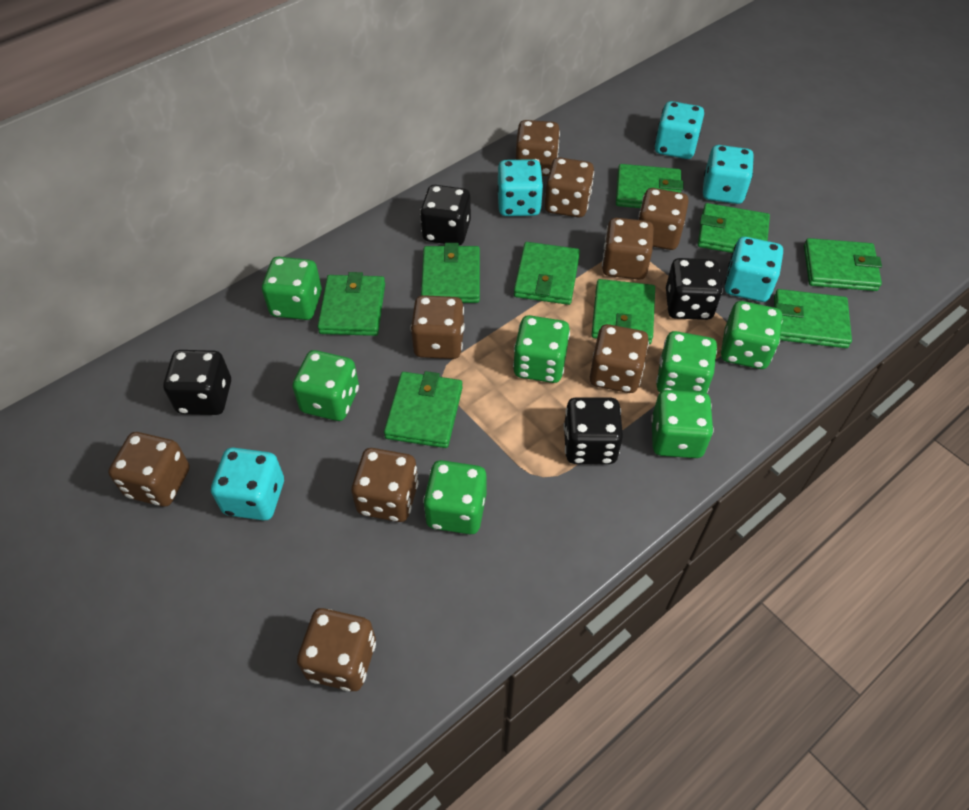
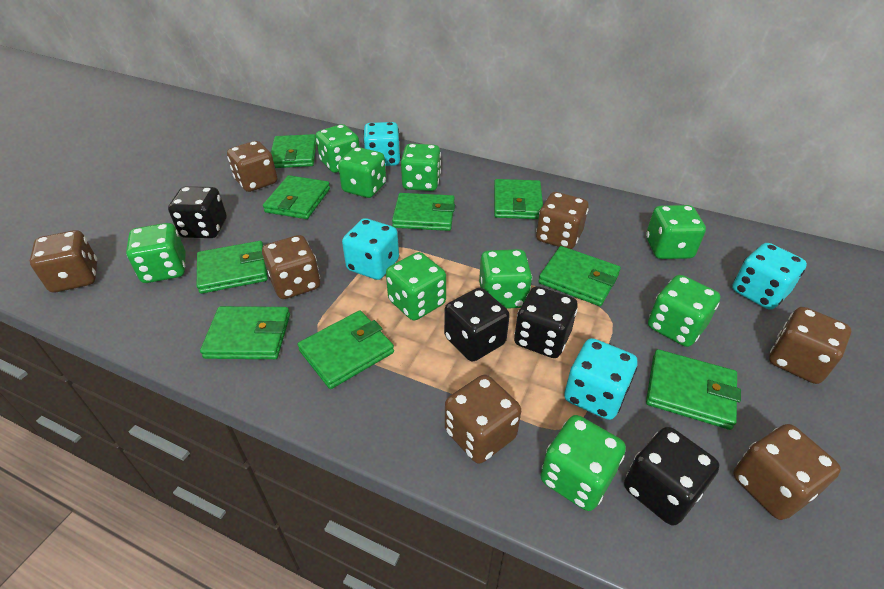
brown dice: 9 -> 7
green dice: 7 -> 9
turquoise dice: 5 -> 4

